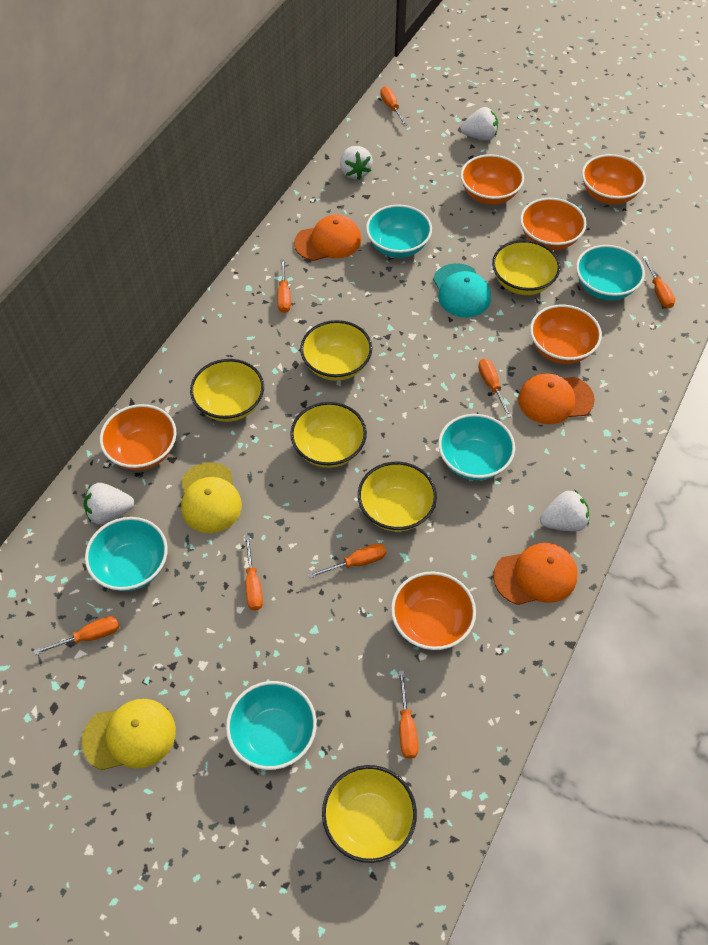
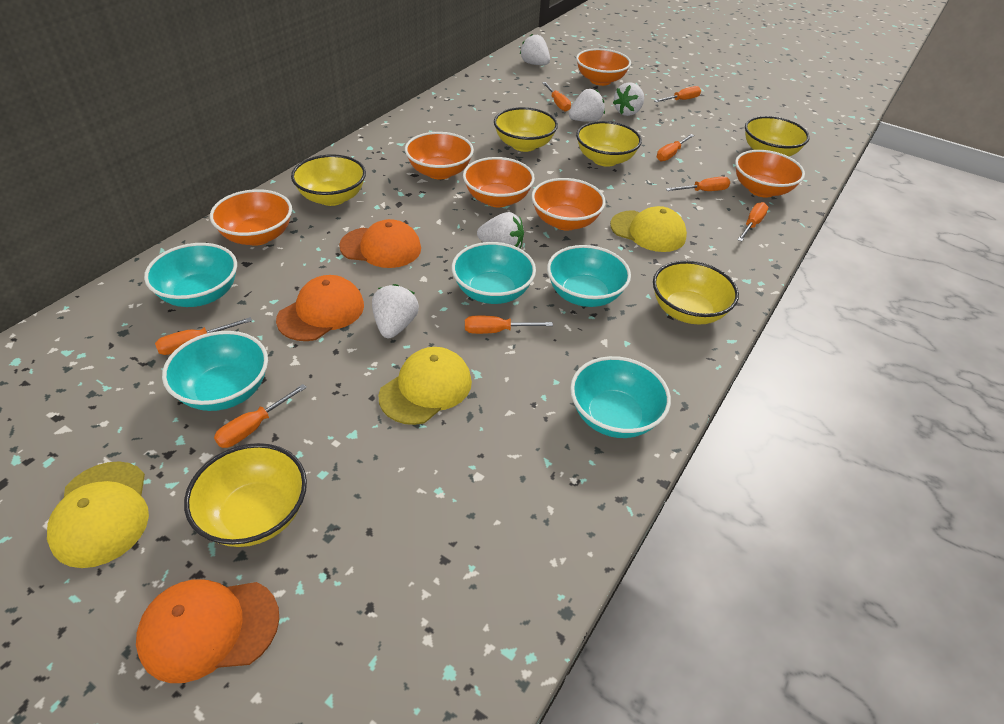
turquoise cap: 1 -> 0
white strawberry: 4 -> 5
yellow cap: 2 -> 3

